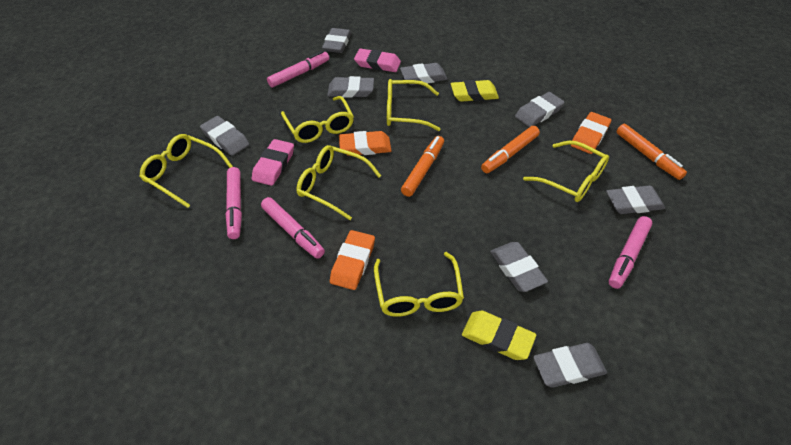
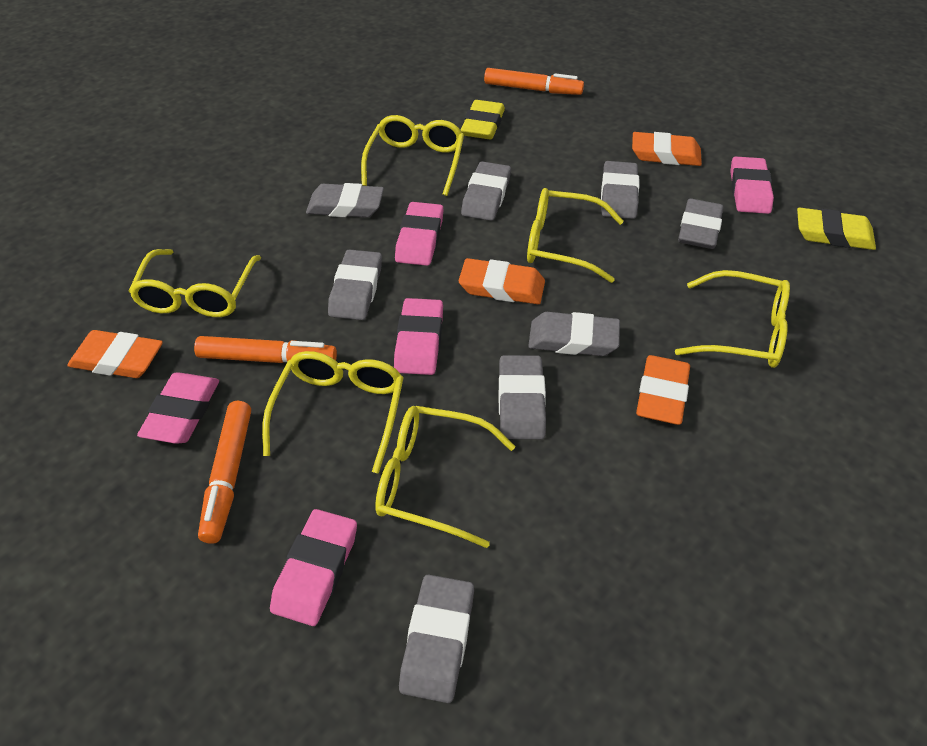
orange eraser: 3 -> 4
pink eraser: 2 -> 5
pink marker: 4 -> 0

